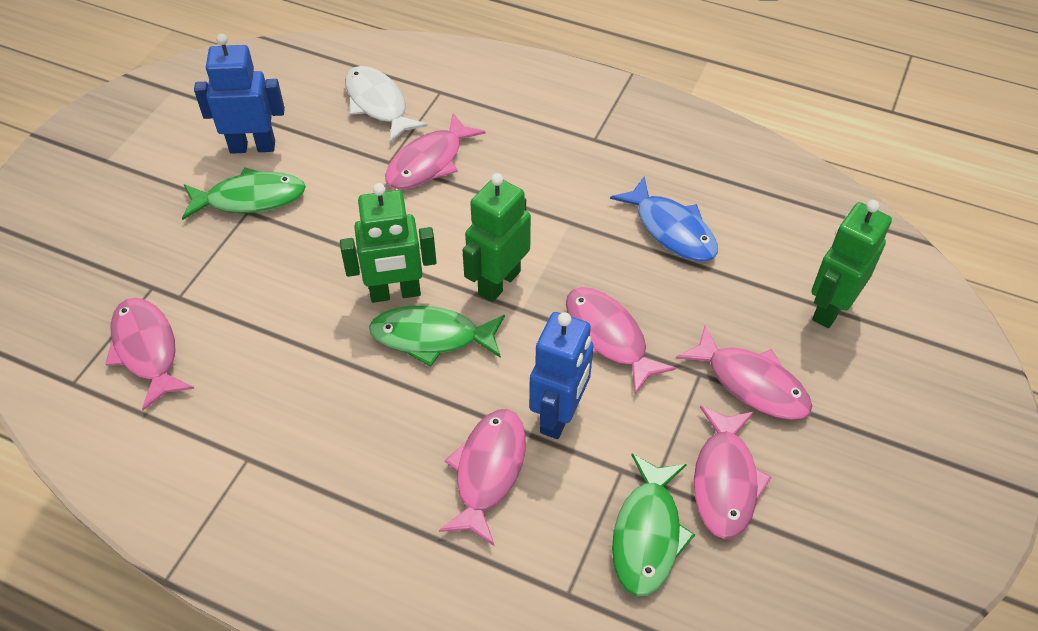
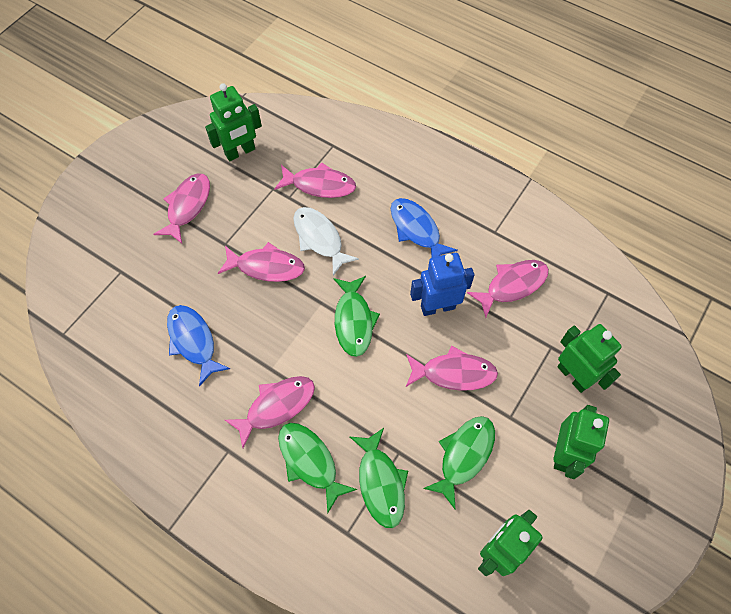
blue fish: 1 -> 2
blue robot: 2 -> 1
green fish: 3 -> 4
green robot: 3 -> 4

